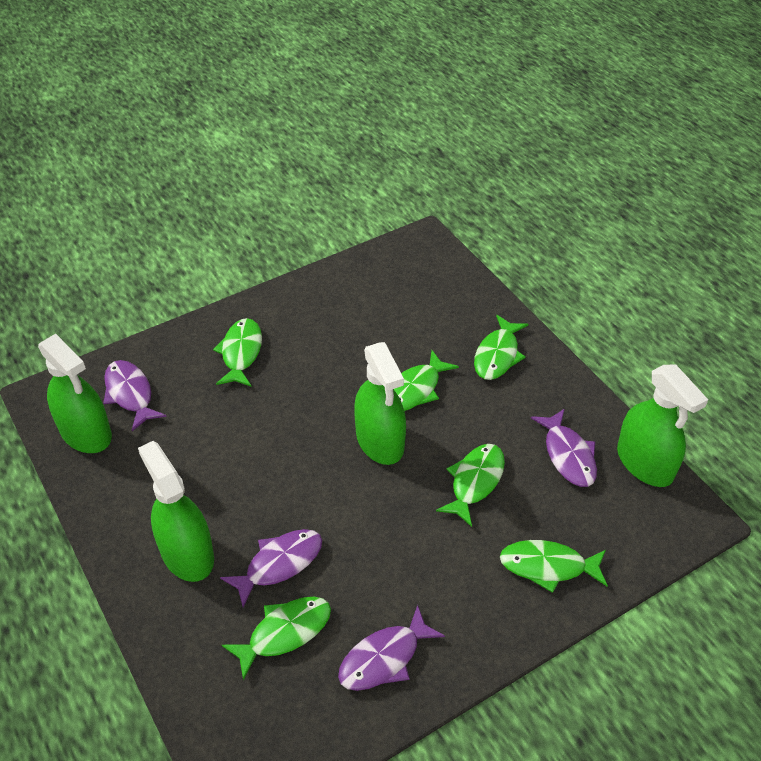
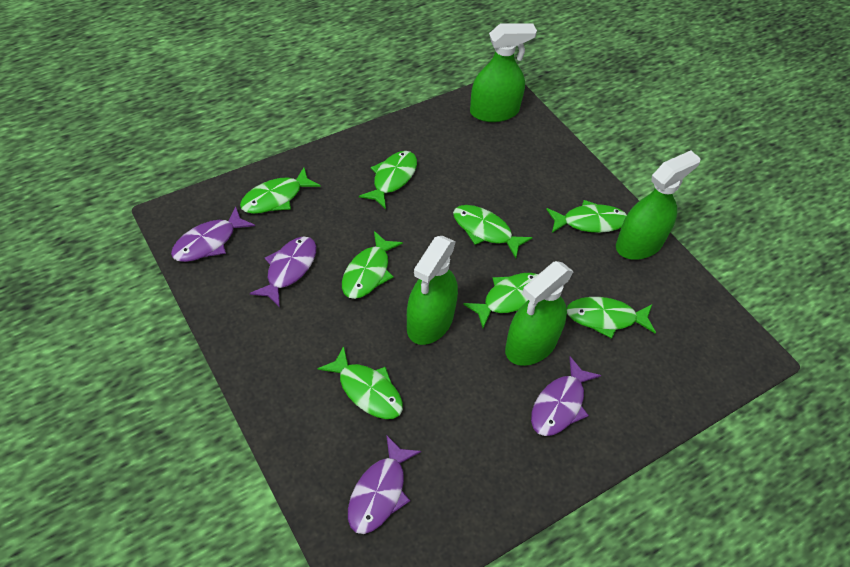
green fish: 6 -> 8

